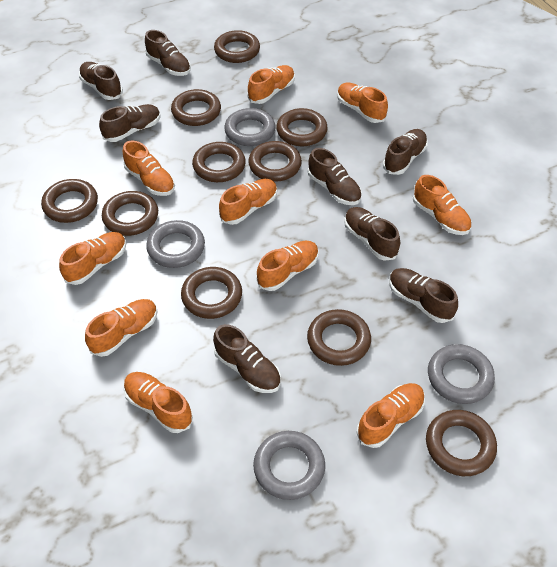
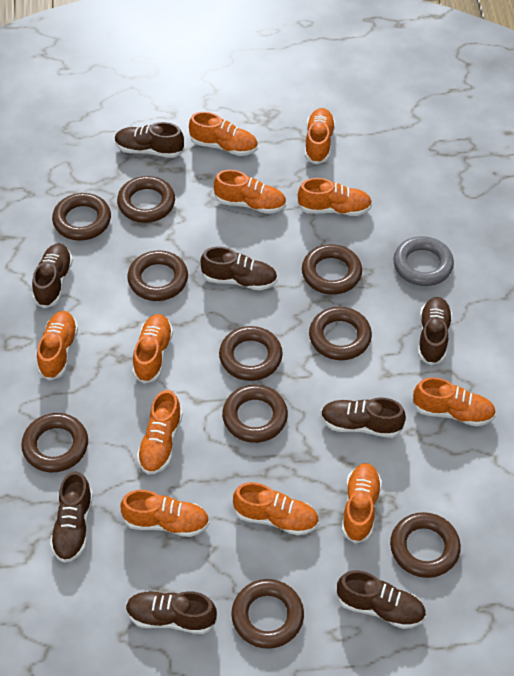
grey ring: 4 -> 1
orange shoe: 10 -> 11

